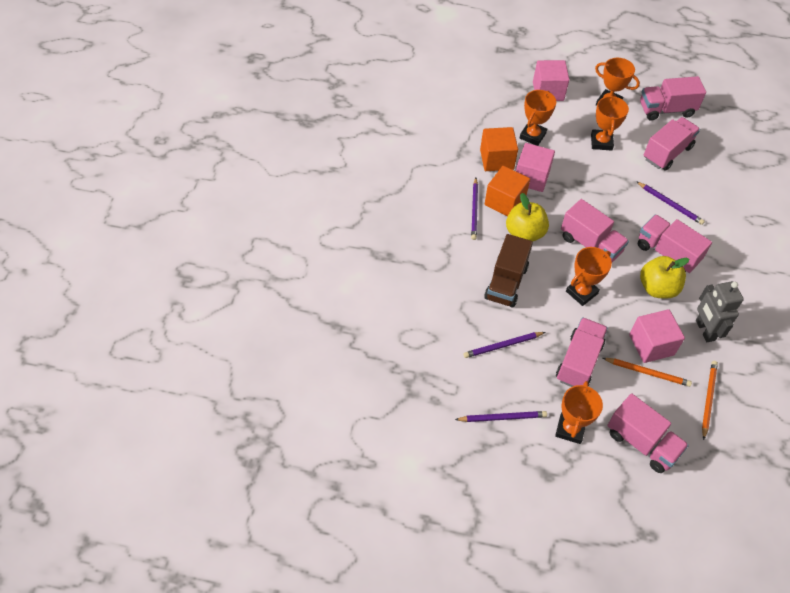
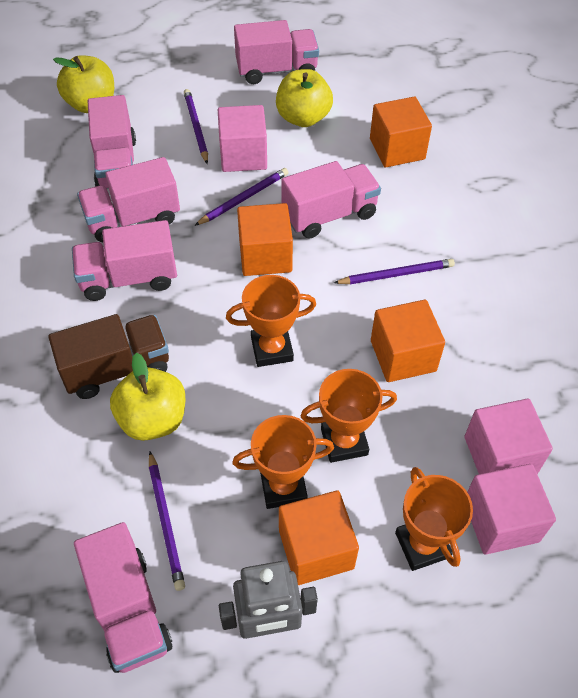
orange cube: 2 -> 4
orange pencil: 2 -> 0
orange trophy: 5 -> 4
yellow apple: 2 -> 3

